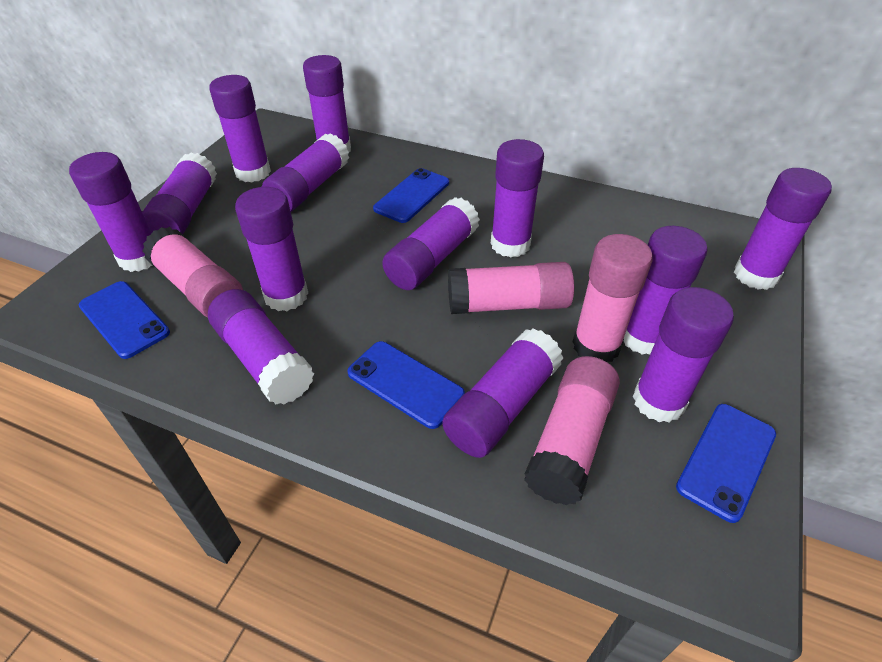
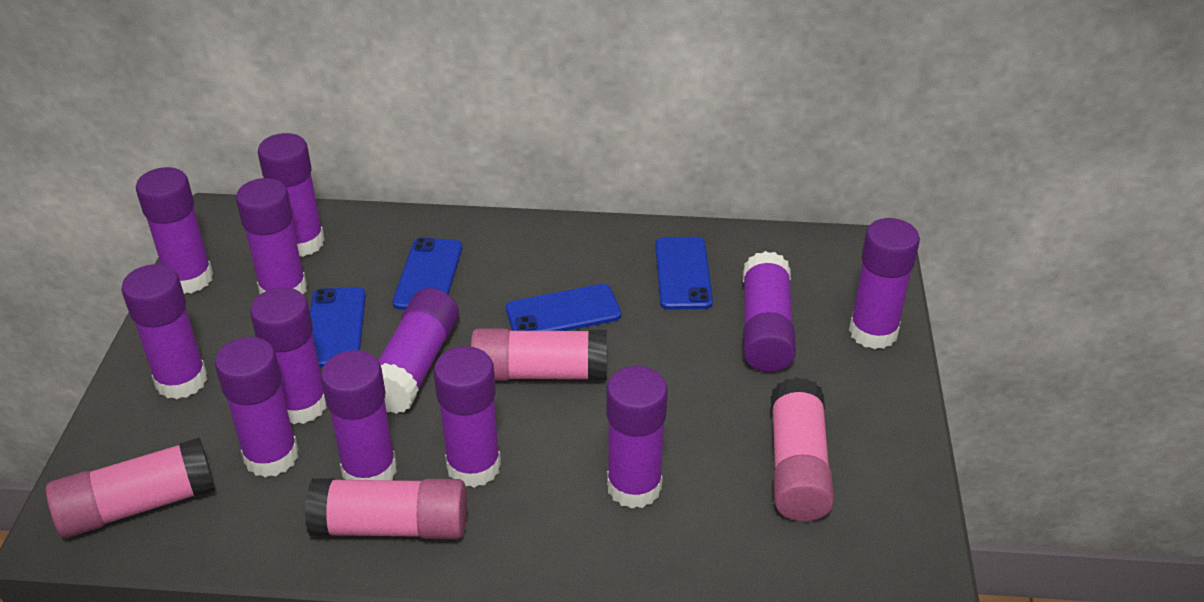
purple glue stick: 13 -> 12

